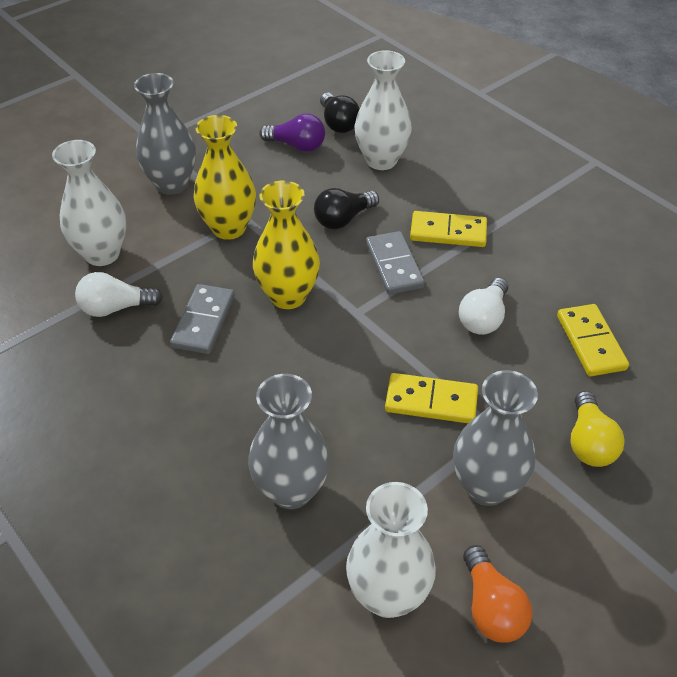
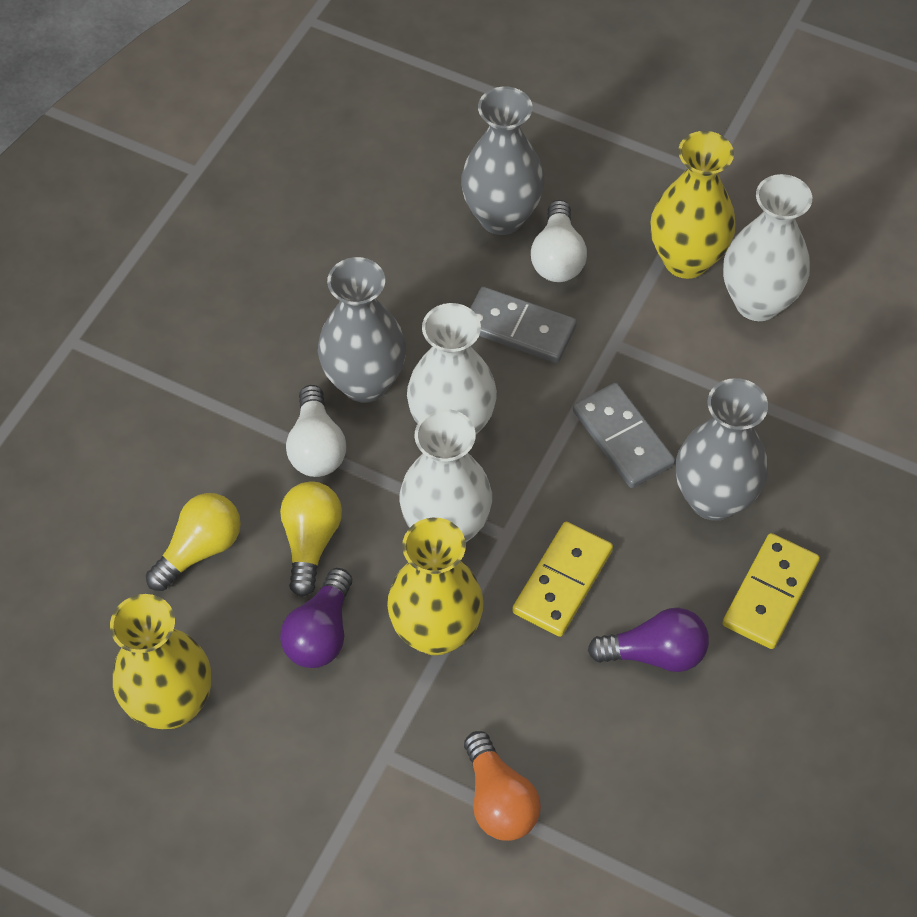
black light bulb: 2 -> 0
purple light bulb: 1 -> 2
yellow domino: 3 -> 2
yellow light bulb: 1 -> 2
yellow vase: 2 -> 3

